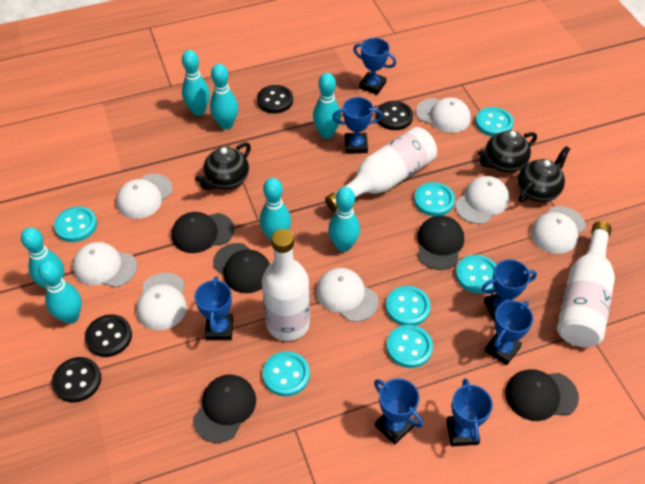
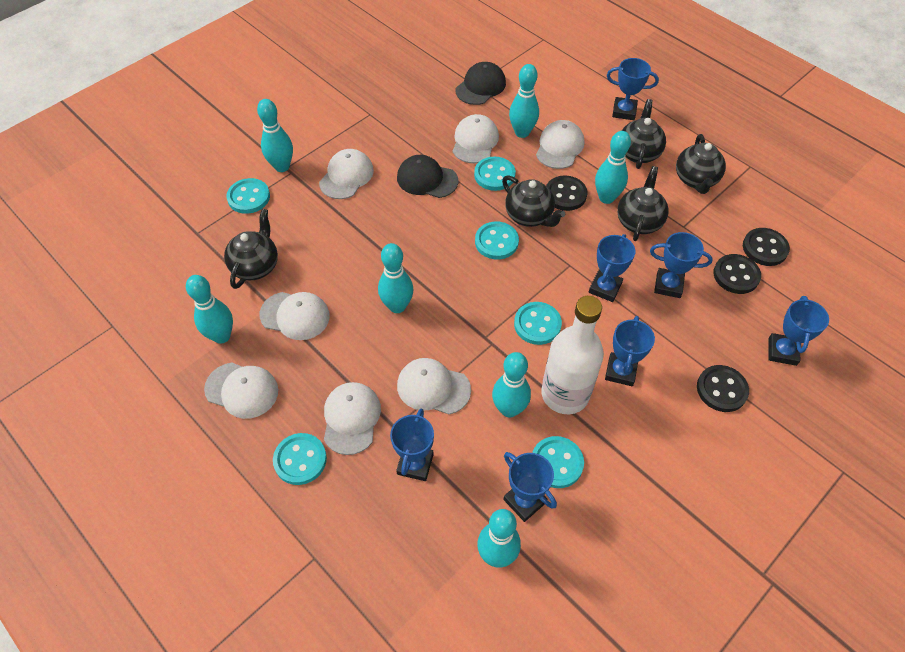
black cap: 5 -> 2
black teapot: 3 -> 5
turquoise button: 7 -> 6
white bottle: 3 -> 1

